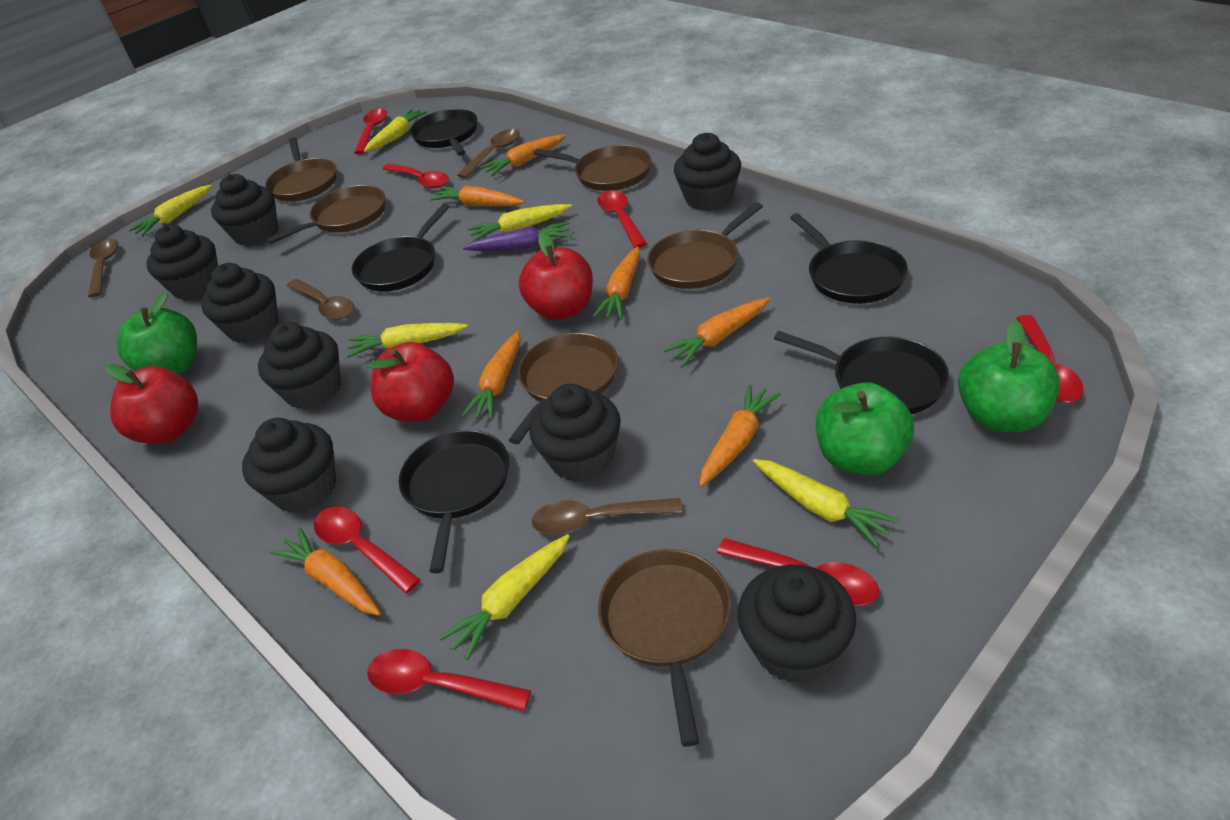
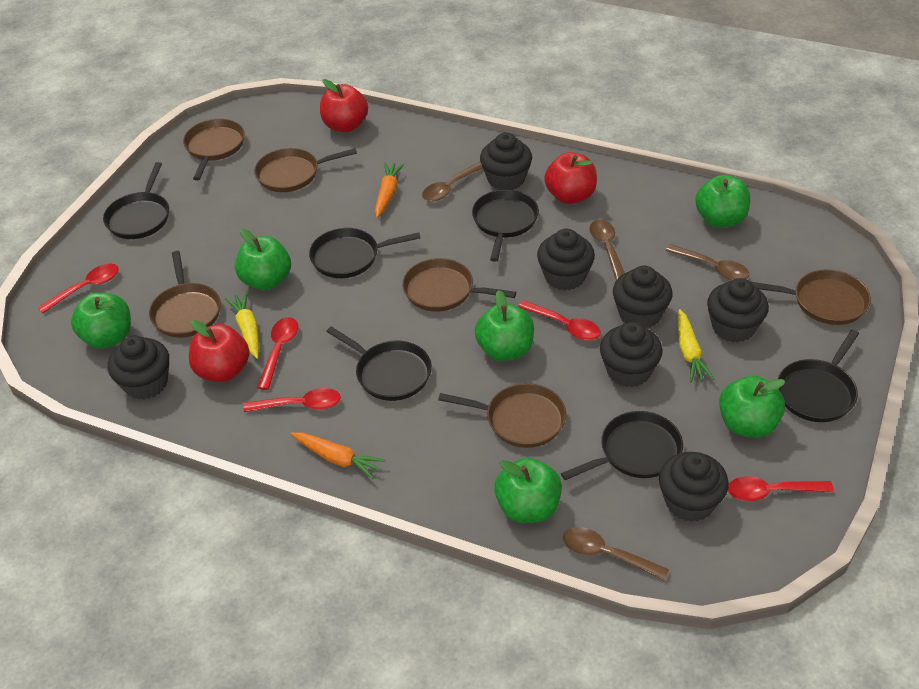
black cupcake: 8 -> 7
black pan: 5 -> 6
green apple: 3 -> 6
orange carrot: 7 -> 2
purple carrot: 1 -> 0
red spoon: 7 -> 5
yellow carrot: 6 -> 2

